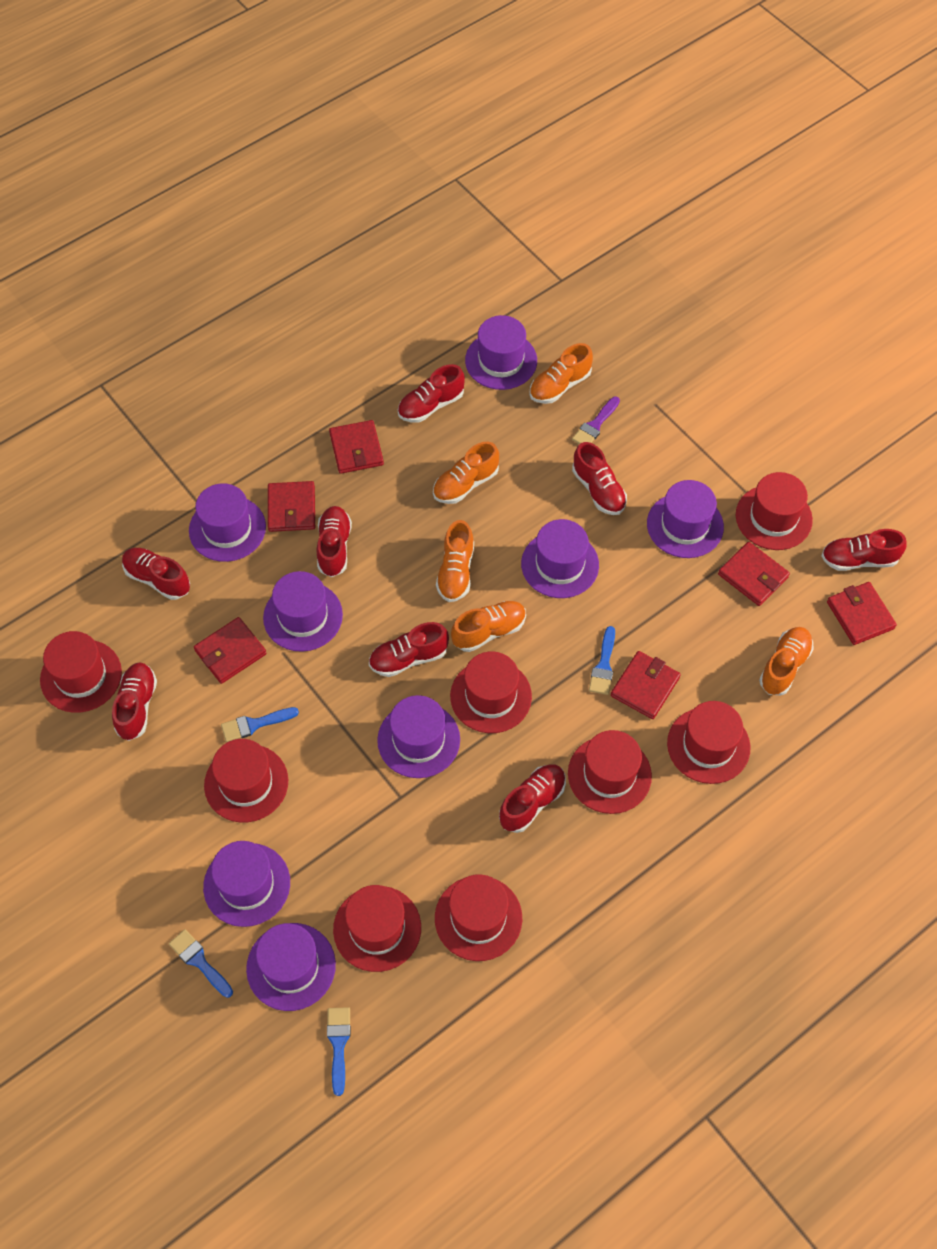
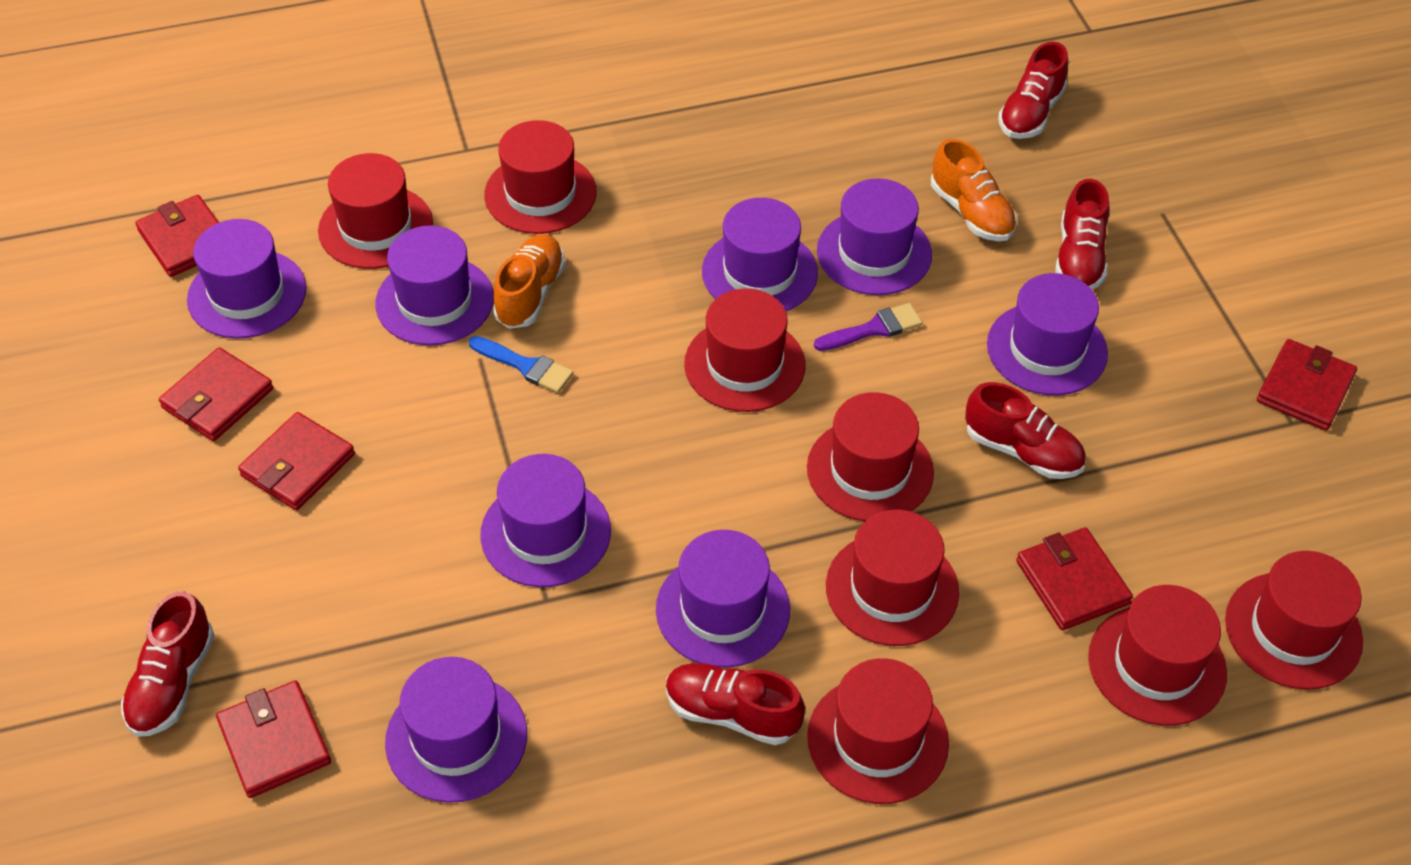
blue brush: 4 -> 1
orange shoe: 5 -> 2
red shoe: 8 -> 5

